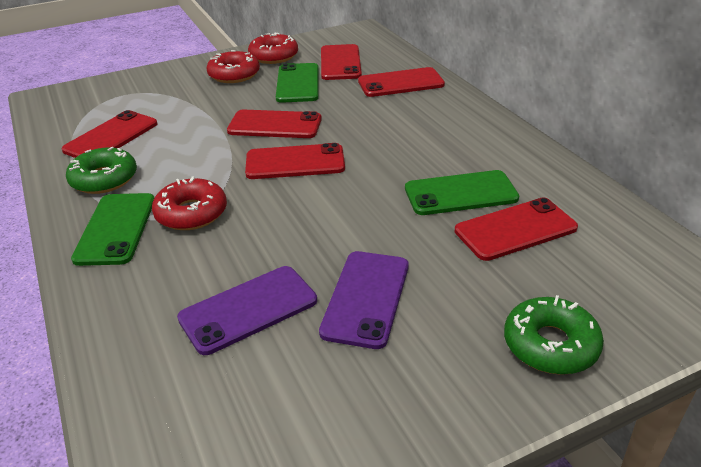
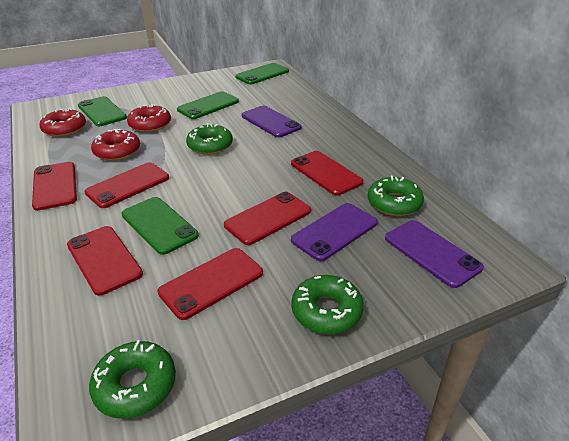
green donut: 2 -> 4
green phone: 3 -> 4
purple phone: 2 -> 3

